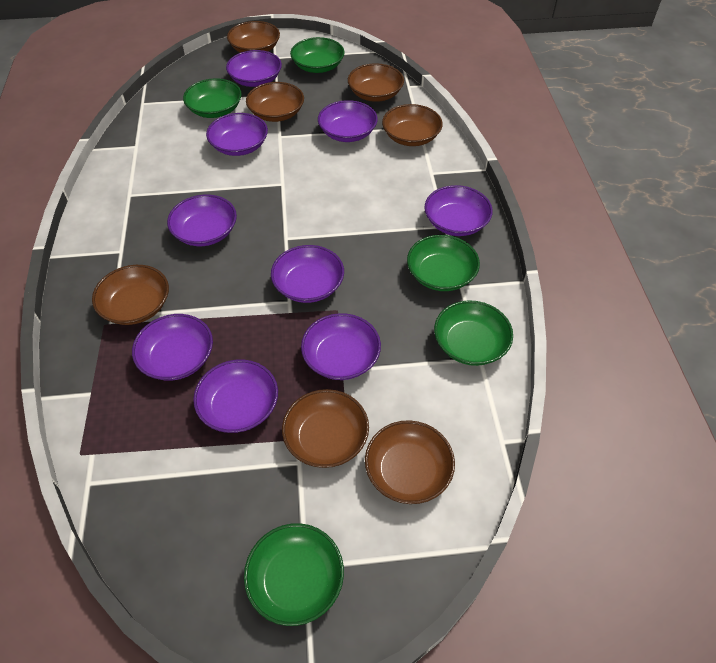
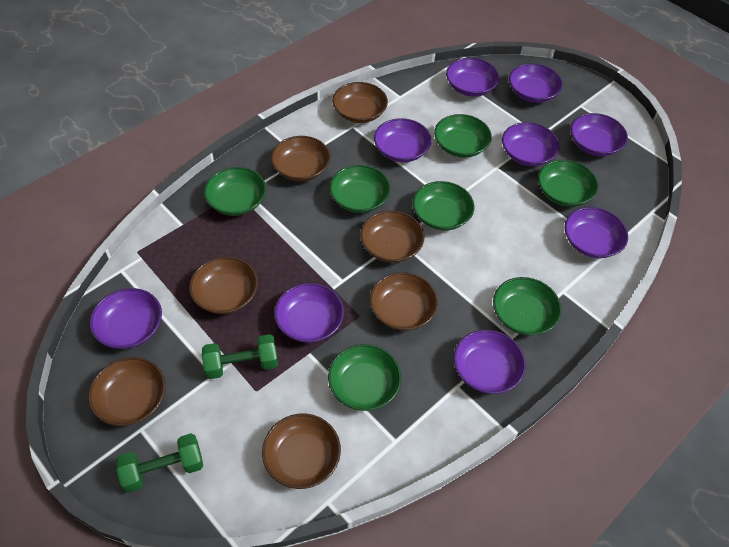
green bowl: 5 -> 7
green dumbbell: 0 -> 2

